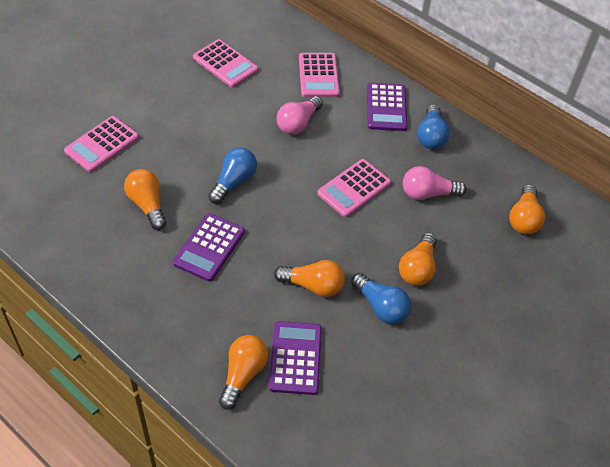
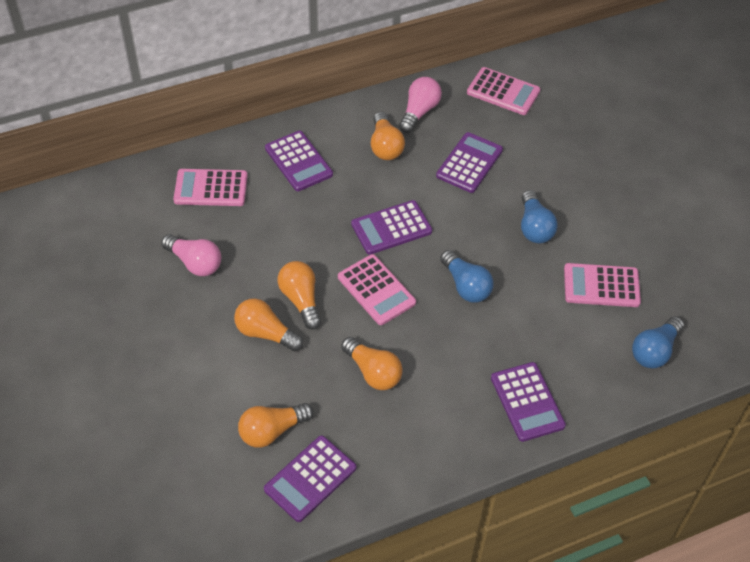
purple calculator: 3 -> 5

